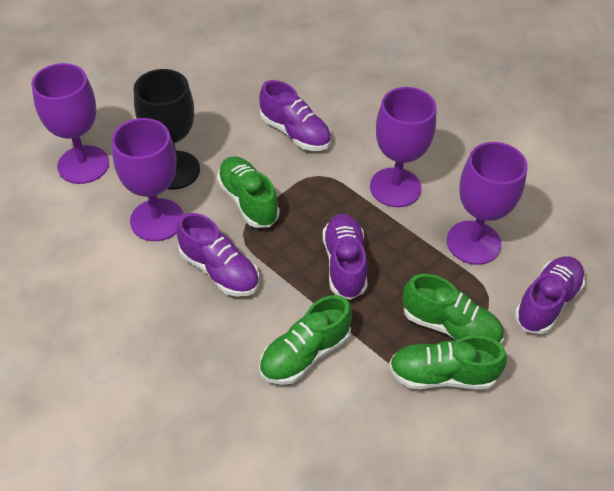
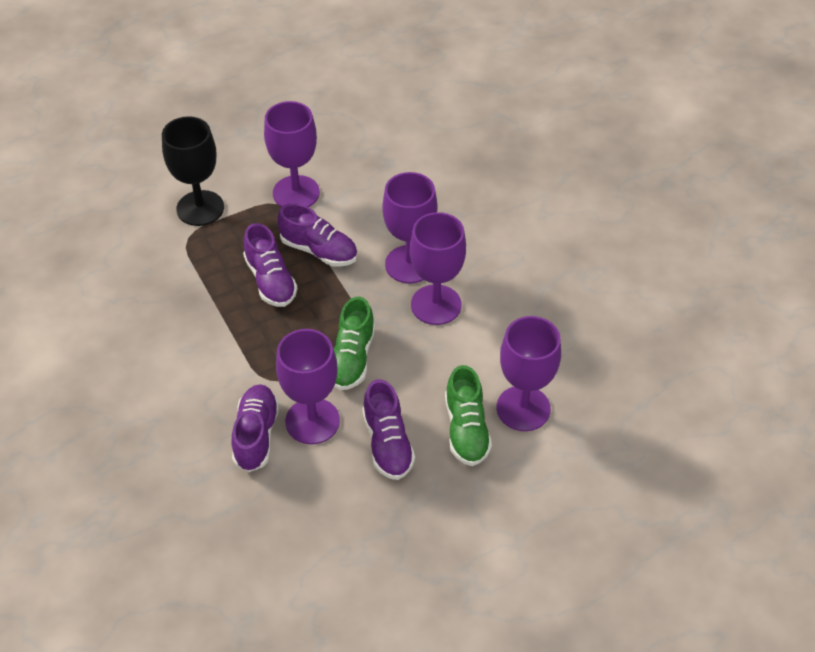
green shoe: 4 -> 2
purple goblet: 4 -> 5

